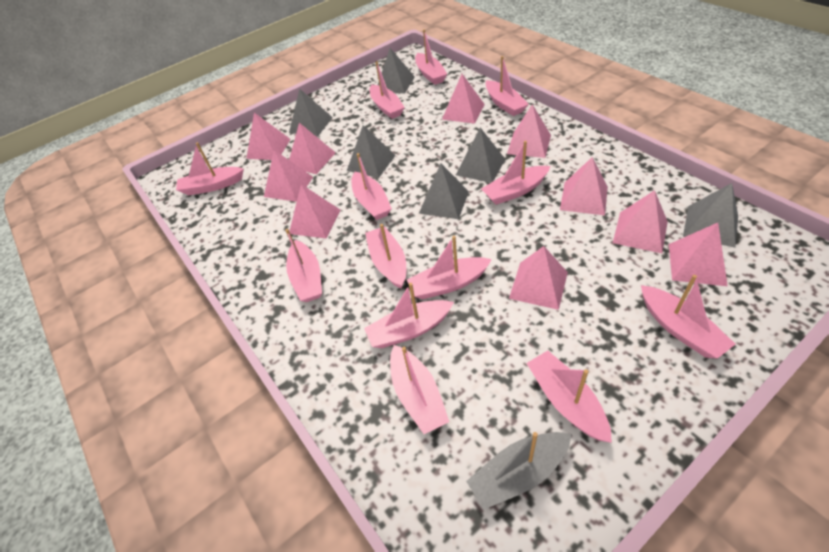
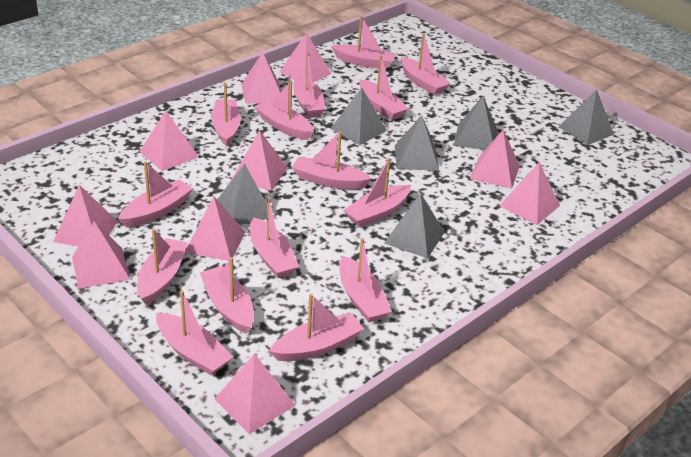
grey boat: 1 -> 0
pink boat: 13 -> 15

